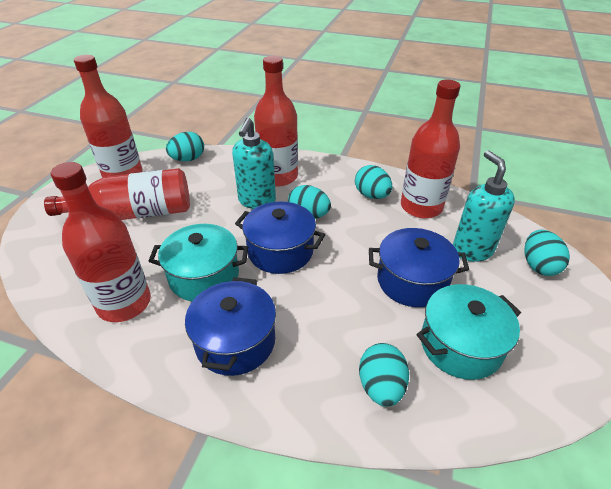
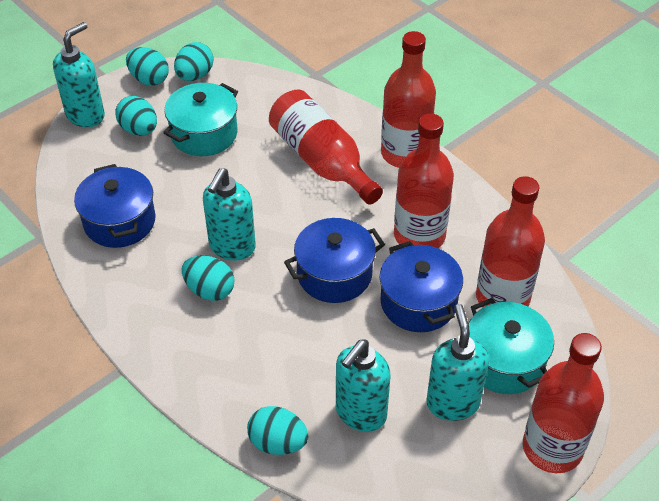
turquoise soap dispenser: 2 -> 4

